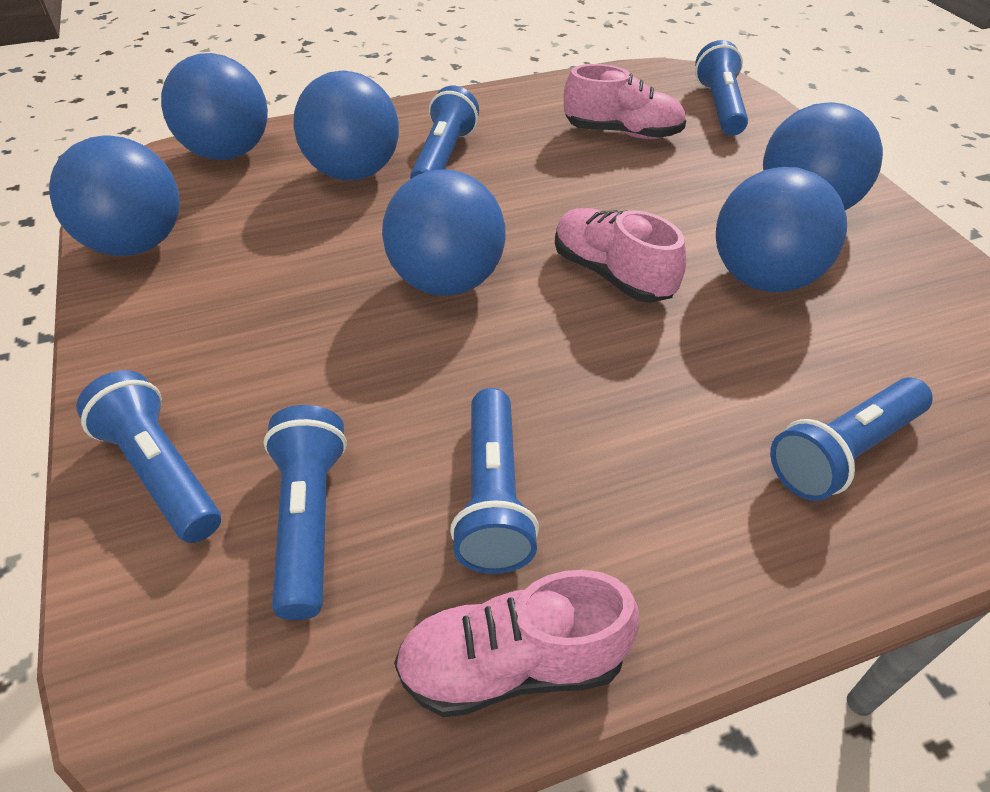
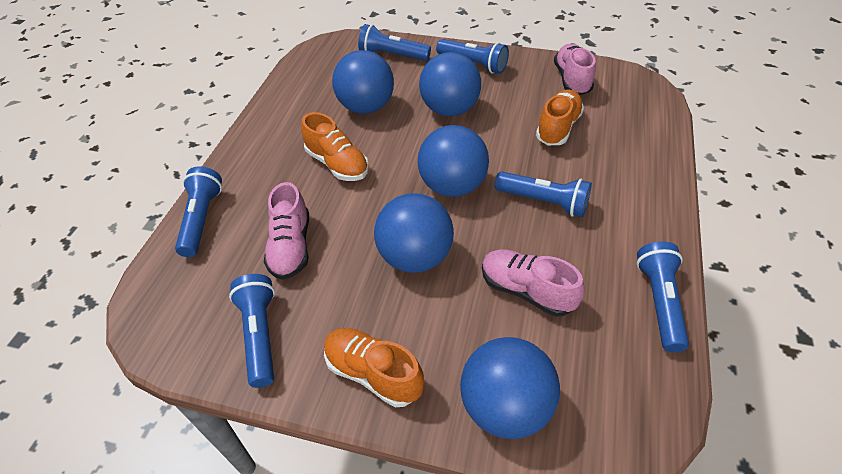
blue ball: 6 -> 5
orange shoe: 0 -> 3

